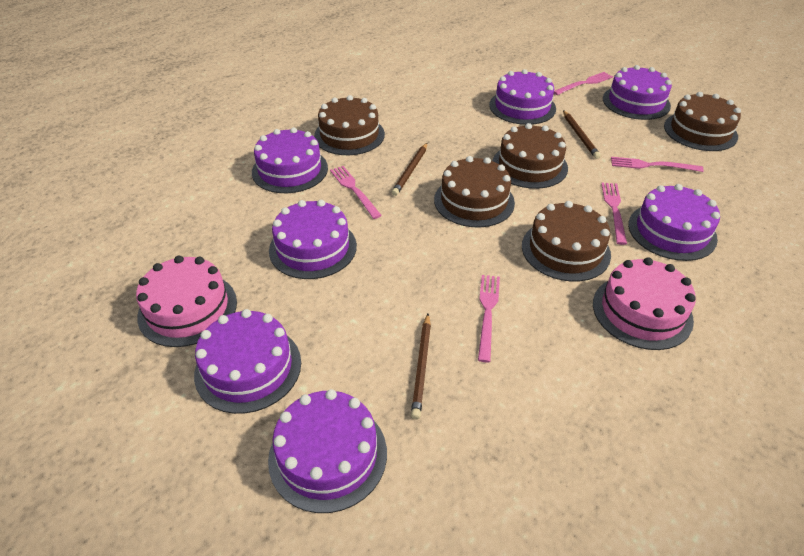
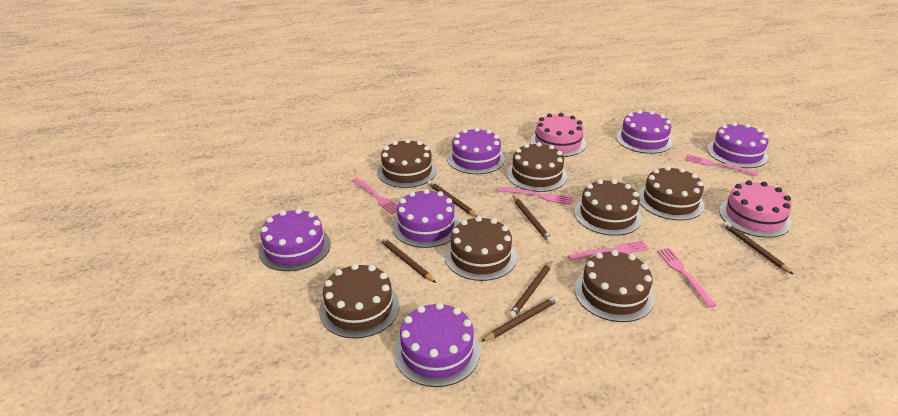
brown cake: 5 -> 7
brown pencil: 3 -> 6
purple cake: 7 -> 6

